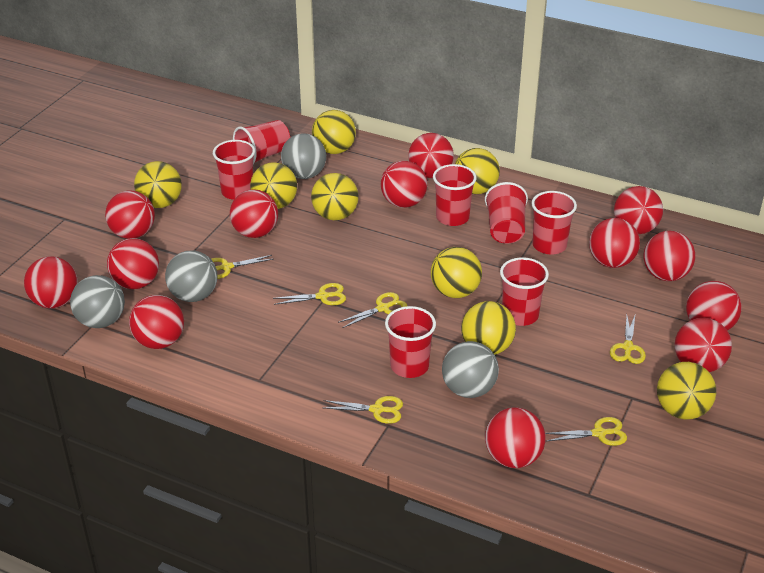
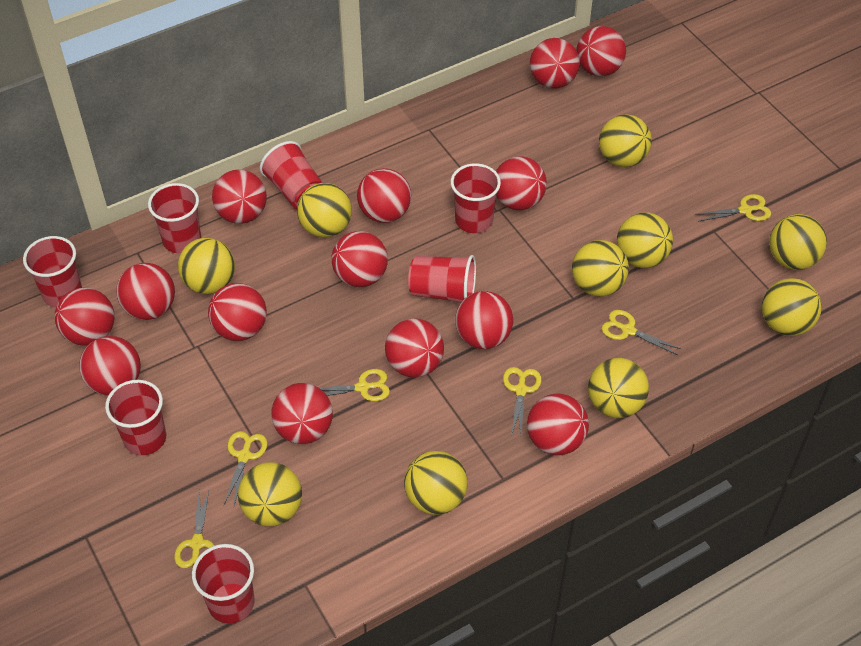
grey ball: 4 -> 0
red ball: 13 -> 14
yellow ball: 8 -> 10

